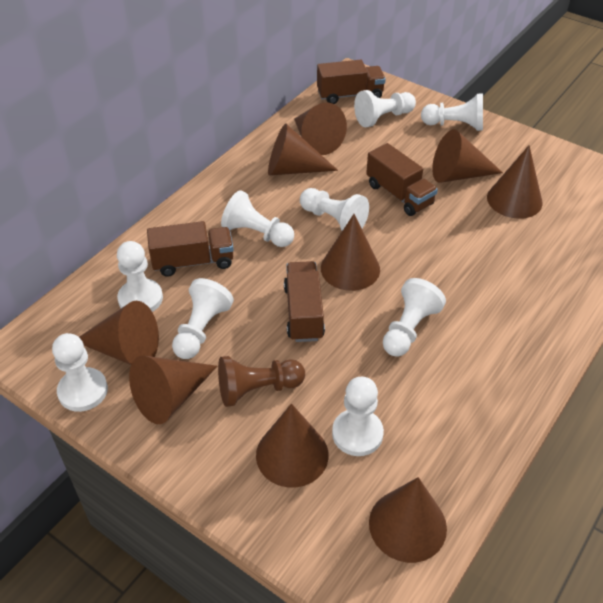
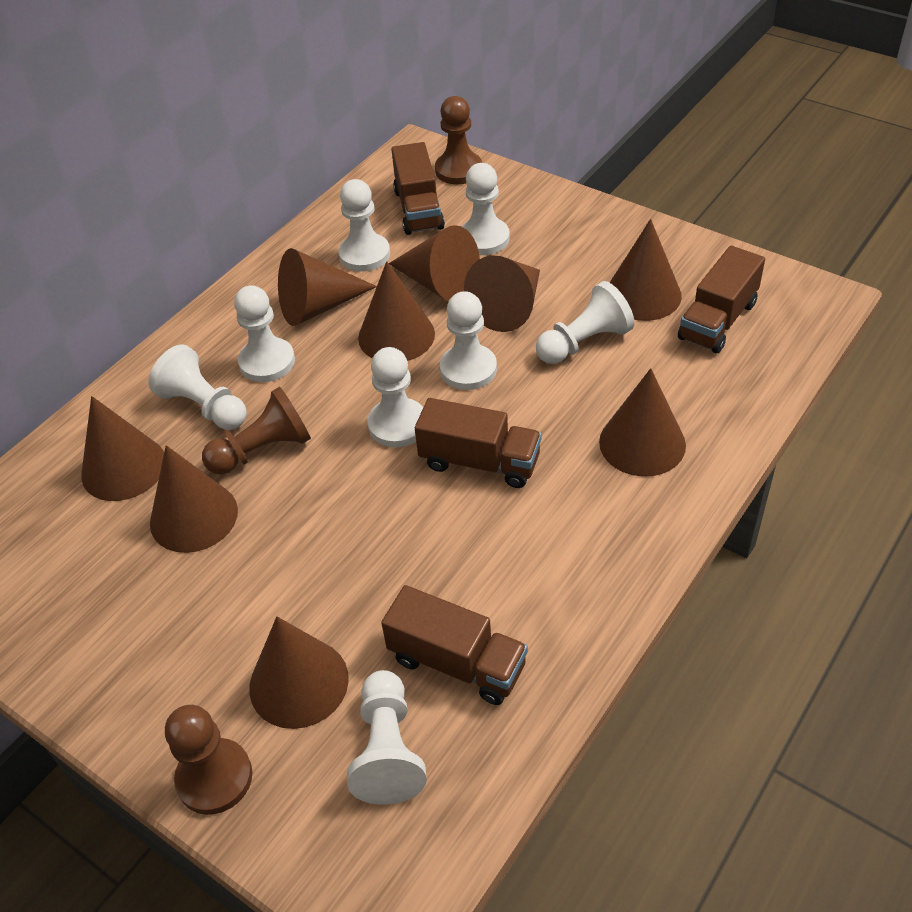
brown pawn: 1 -> 3
white pawn: 9 -> 8

